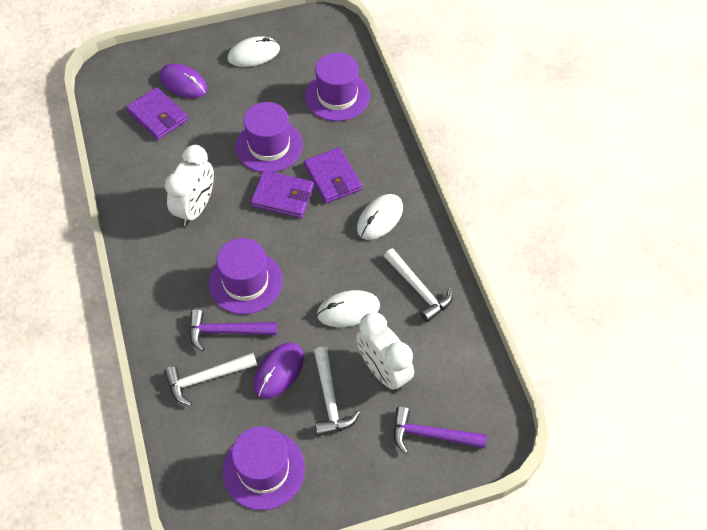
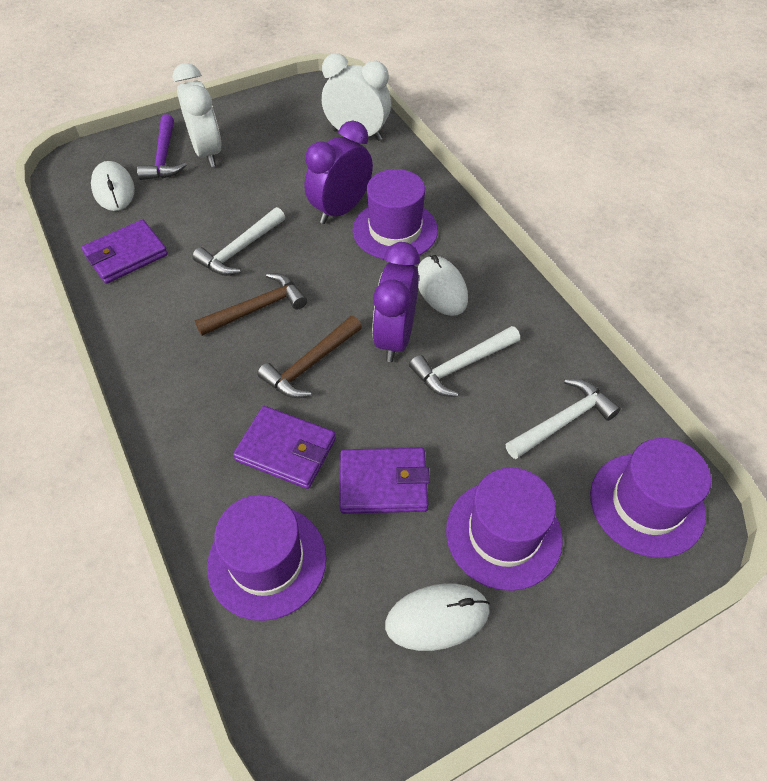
brown hammer: 0 -> 2
purple clock: 0 -> 2
purple hammer: 2 -> 1
purple mouse: 2 -> 0

